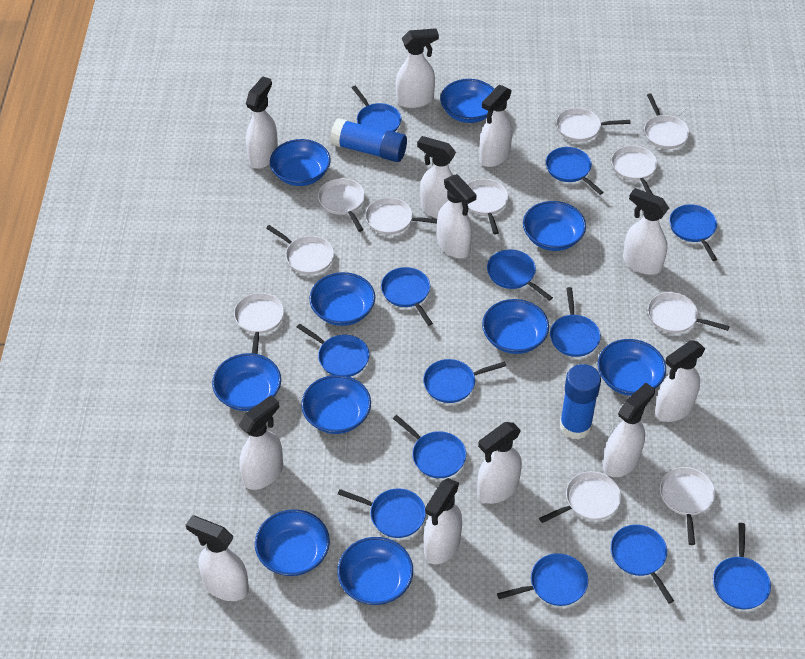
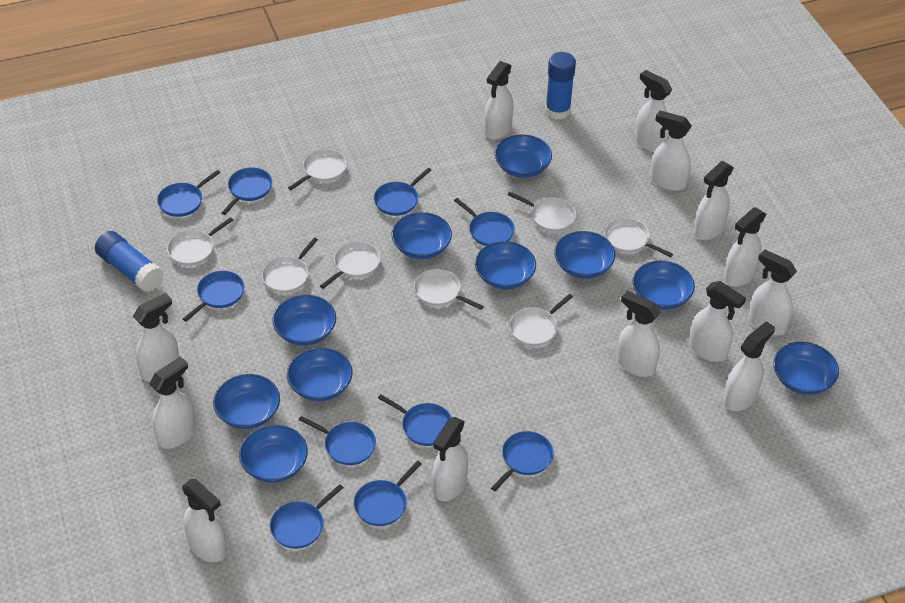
blue pan: 13 -> 10
white pan: 11 -> 8
white spray bottle: 12 -> 13

